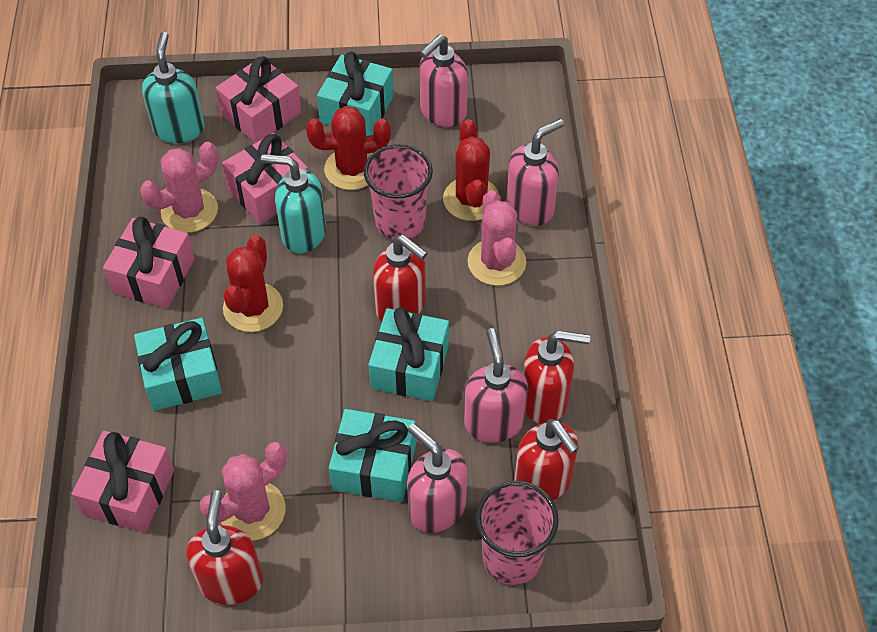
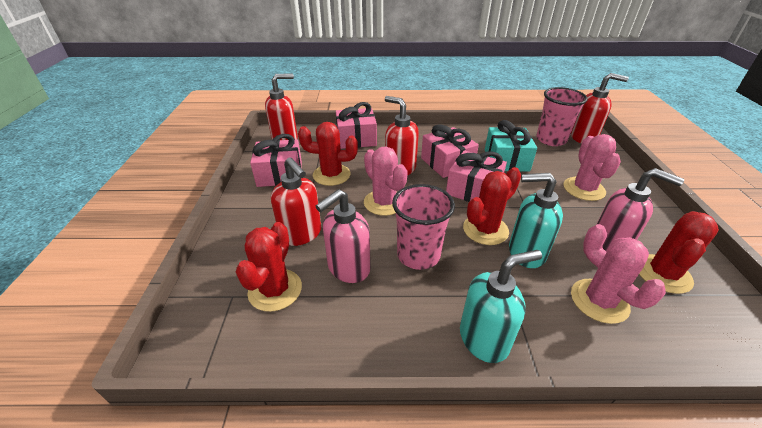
pink soap dispenser: 4 -> 2
red cactus: 3 -> 4
turquoise gift: 4 -> 1

